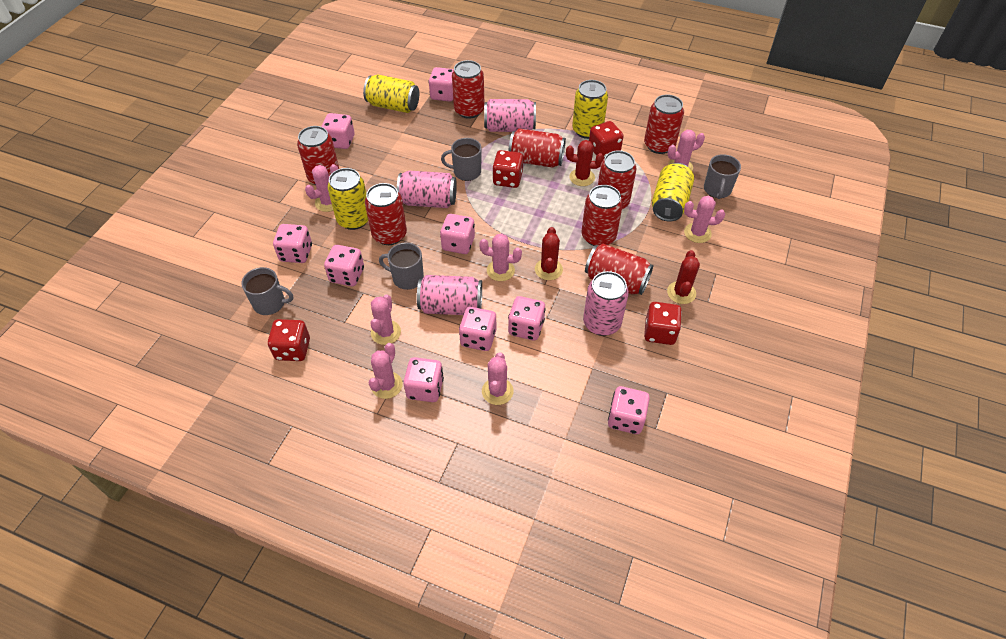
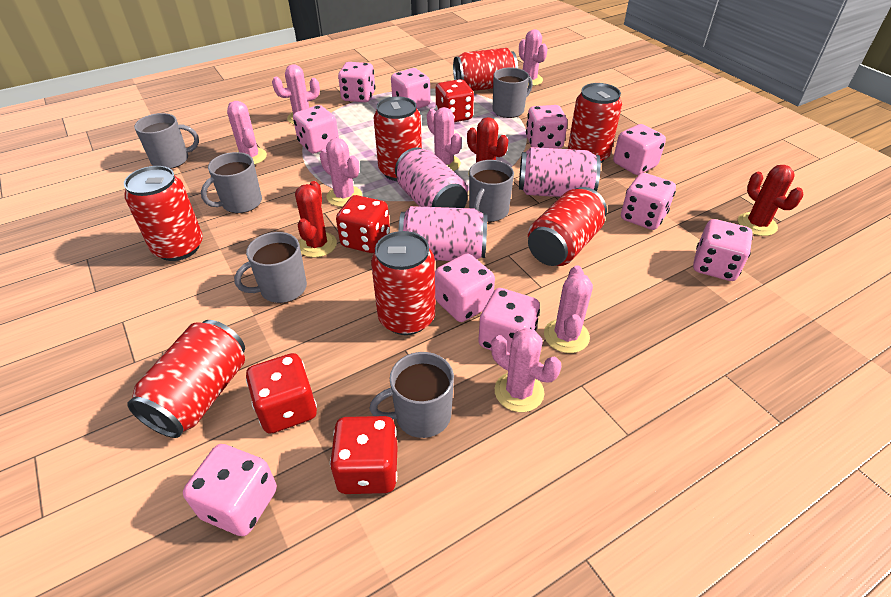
grey mug: 4 -> 6
pink can: 4 -> 3
pink dice: 9 -> 10
red can: 8 -> 7
yellow can: 4 -> 0

